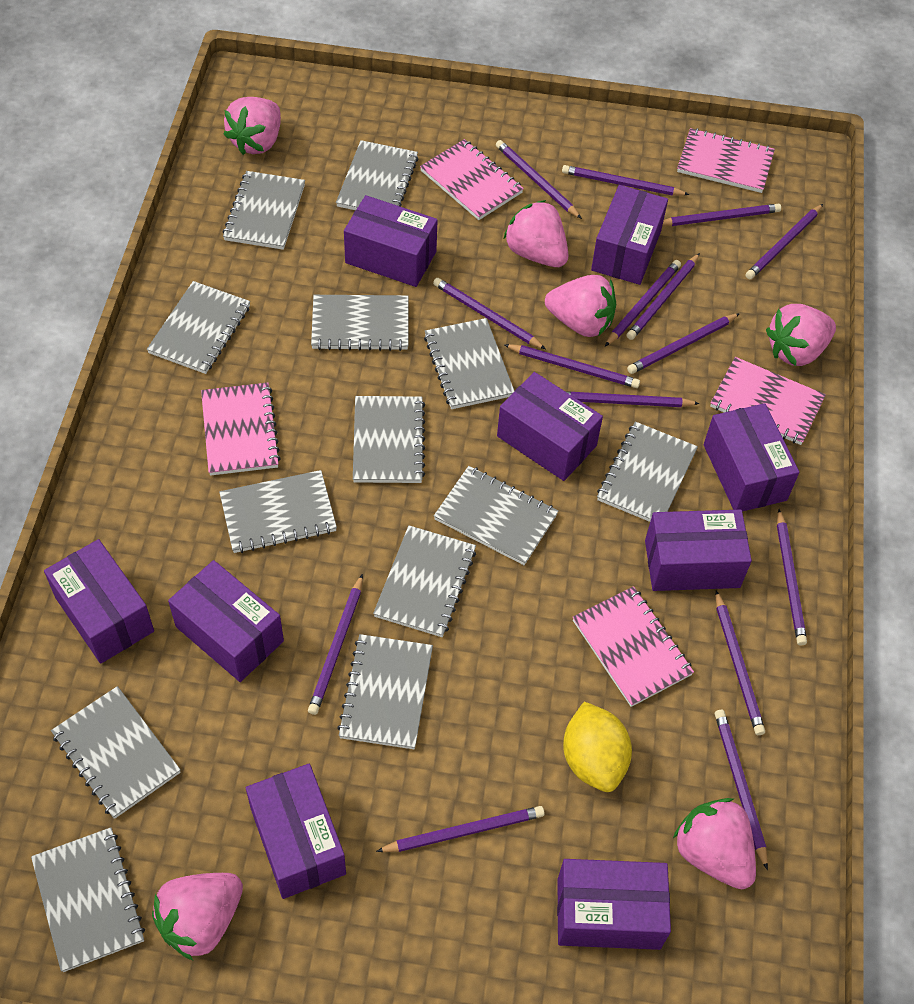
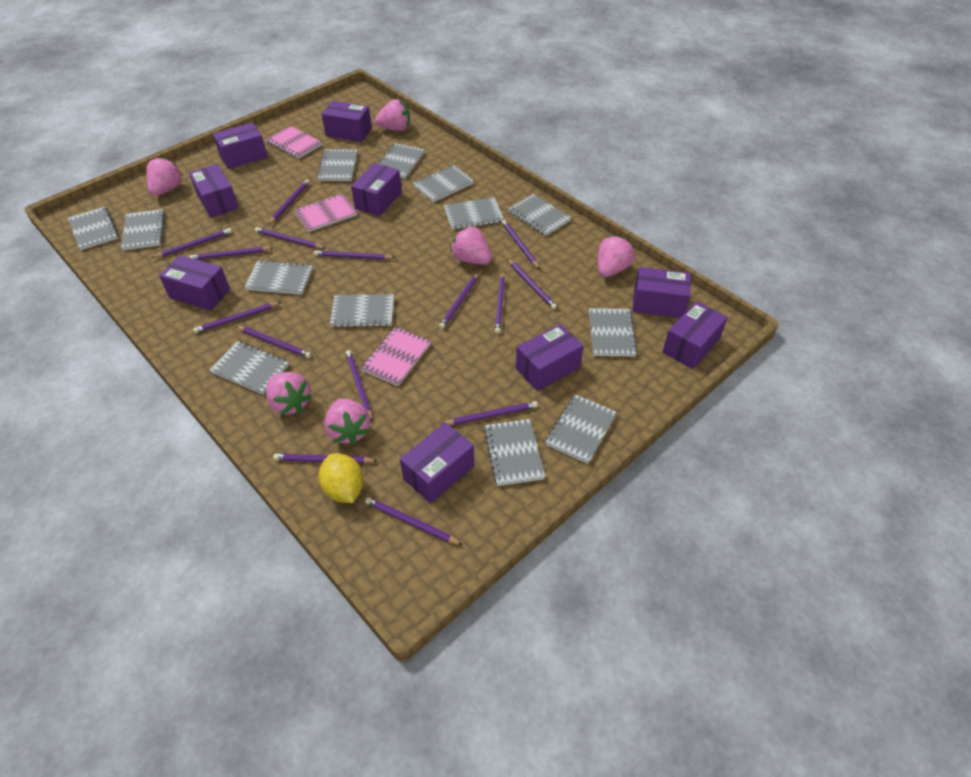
pink notebook: 5 -> 3

